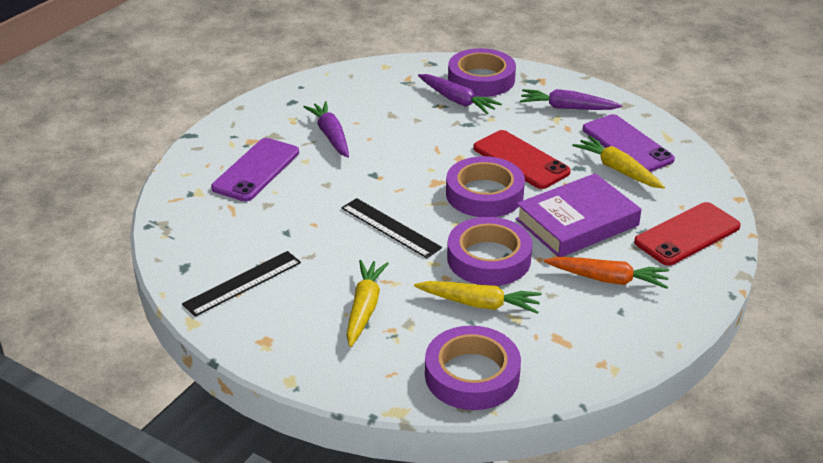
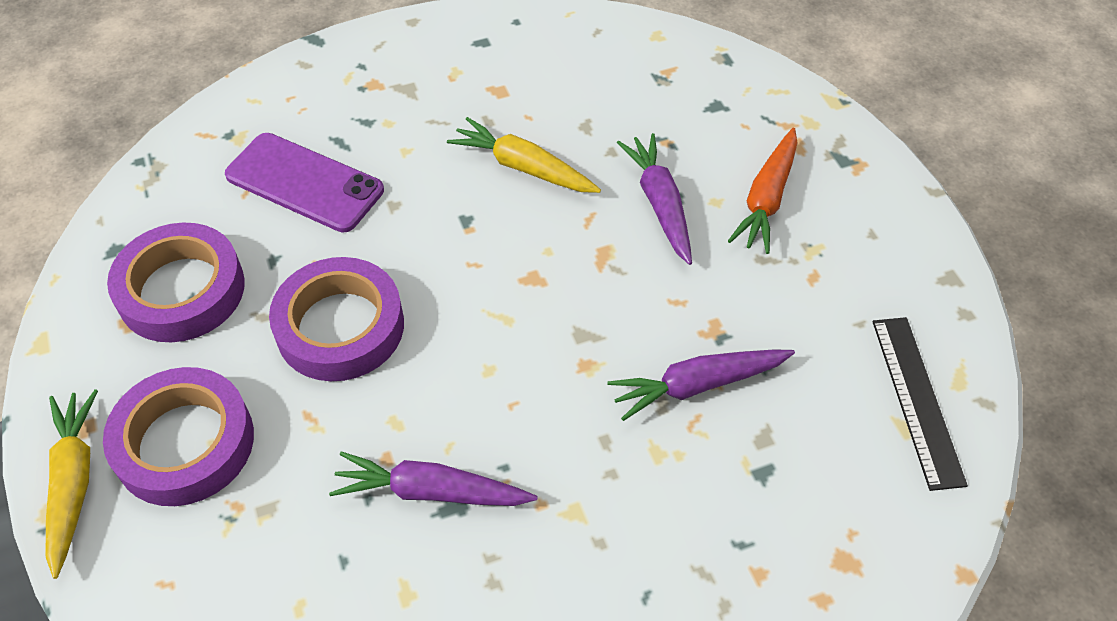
black ruler: 2 -> 1
purple book: 1 -> 0
purple phone: 2 -> 1
purple tape: 4 -> 3
red phone: 2 -> 0
yellow carrot: 3 -> 2

